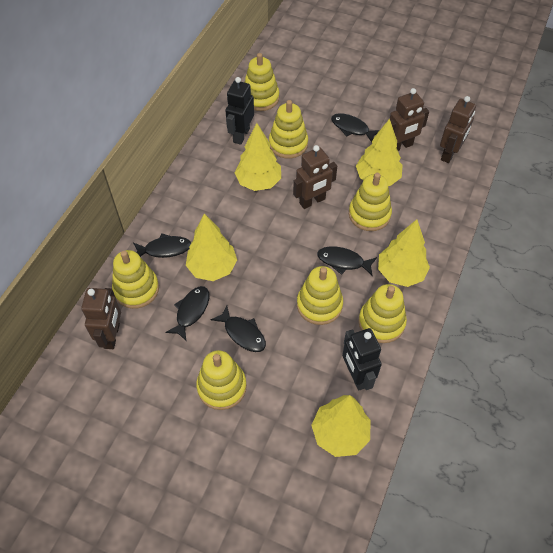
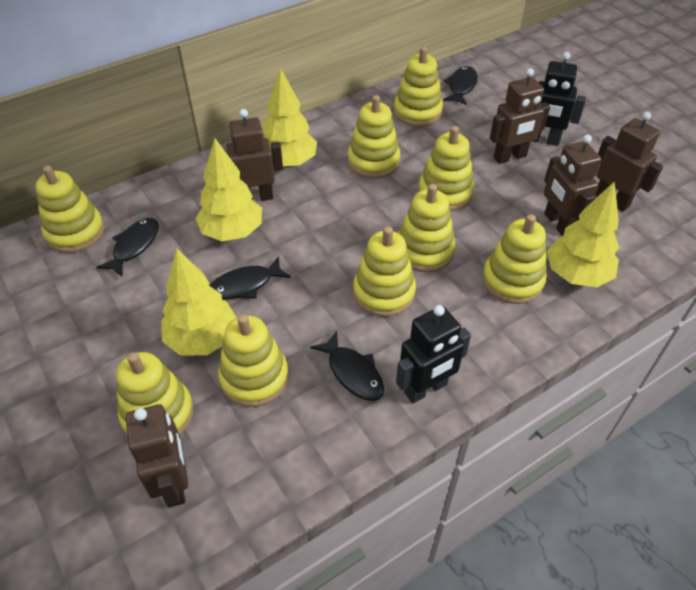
black fish: 5 -> 4
brown robot: 4 -> 5
yellow stacking toy: 7 -> 9
yellow tree: 5 -> 4

